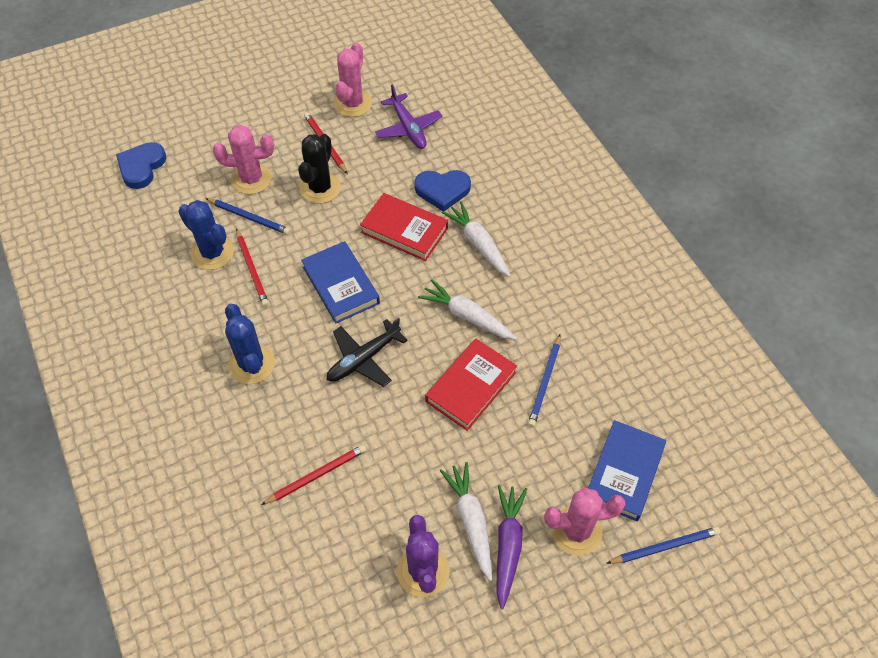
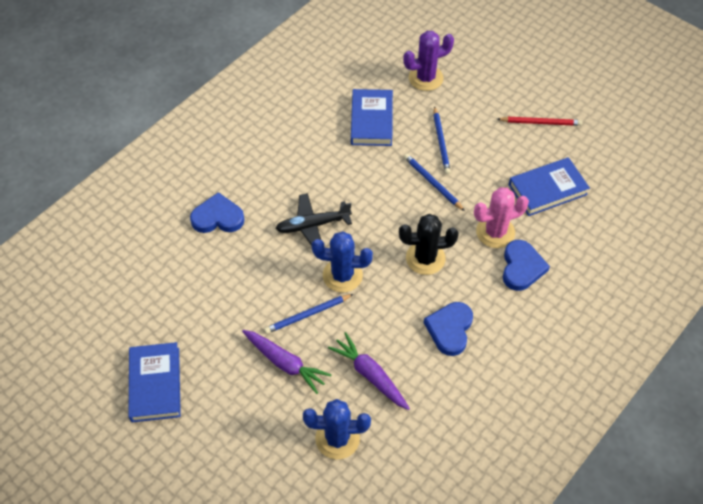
blue book: 2 -> 3
blue heart: 2 -> 3
pink cactus: 3 -> 1
purple carrot: 1 -> 2
purple plane: 1 -> 0
red book: 2 -> 0
red pencil: 3 -> 1
white carrot: 3 -> 0

